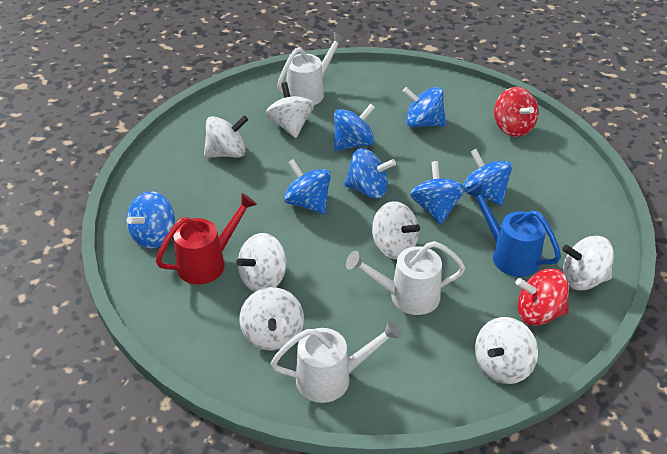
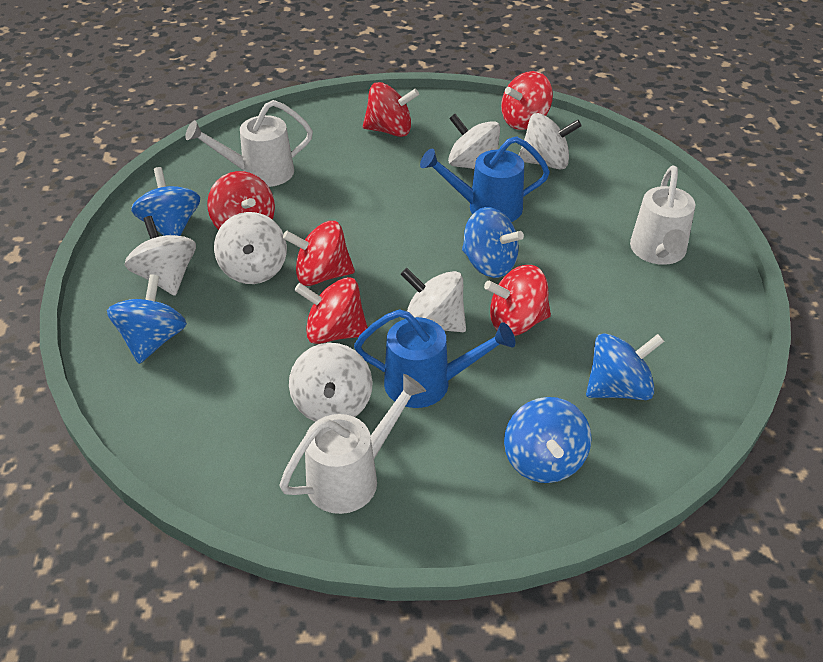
blue spinning top: 7 -> 5
blue watering can: 1 -> 2
red spinning top: 2 -> 6
red watering can: 1 -> 0
white spinning top: 7 -> 6

